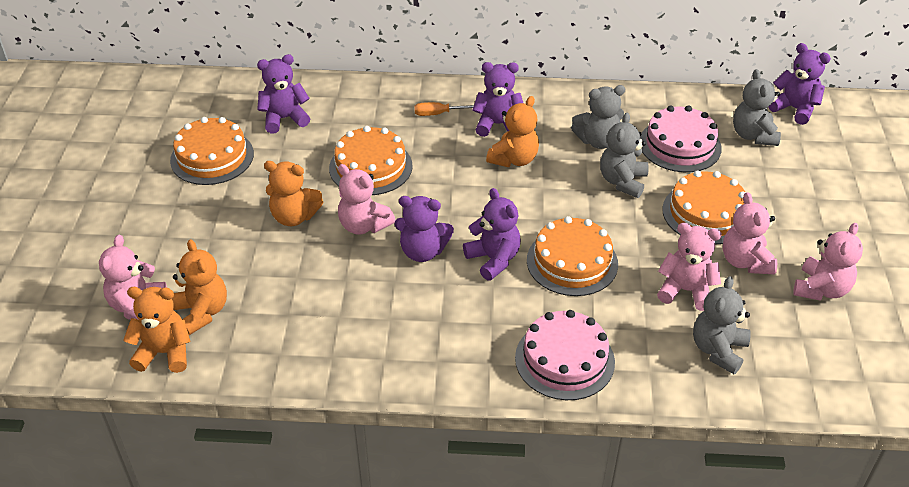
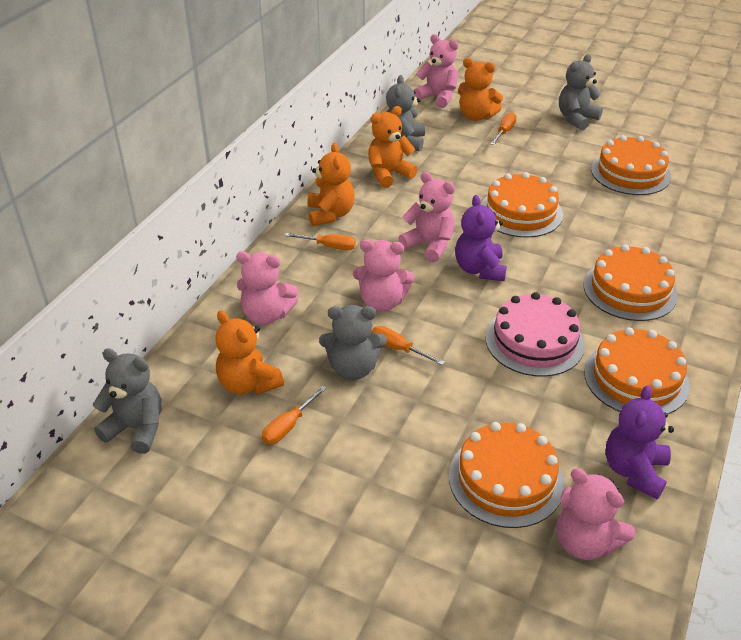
orange cake: 4 -> 5
orange screwdriver: 1 -> 4
pink cake: 2 -> 1
purple teddy bear: 5 -> 2

